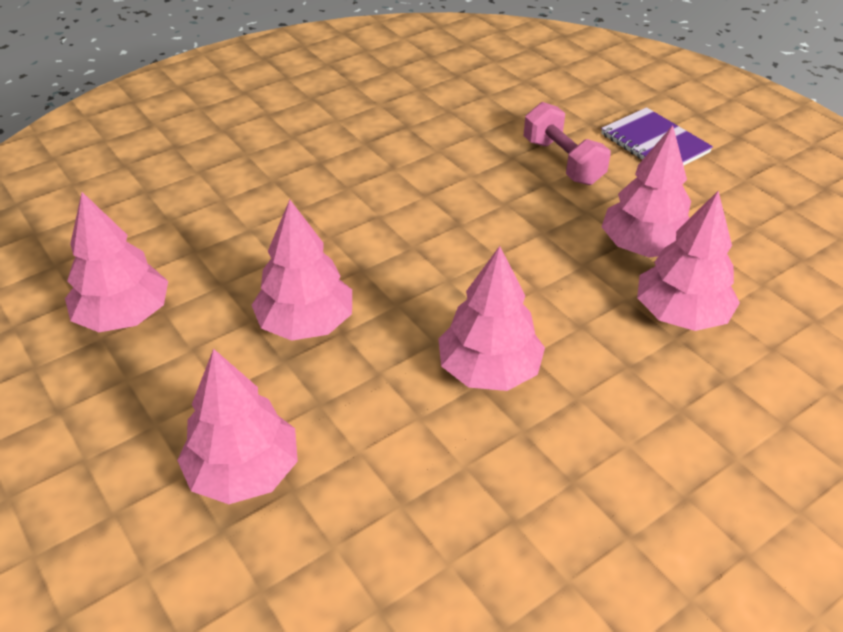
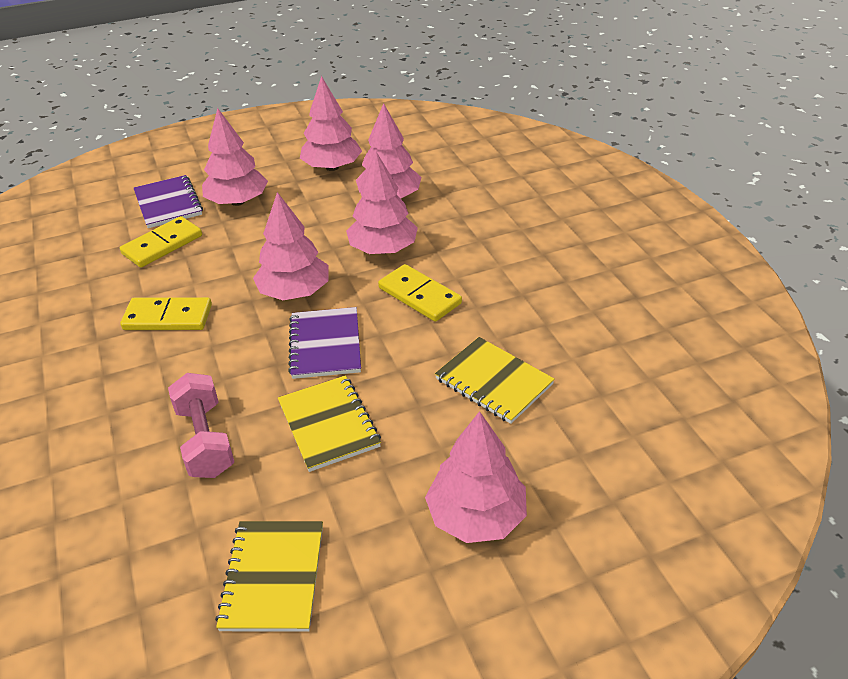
purple notebook: 1 -> 2
yellow domino: 0 -> 3
yellow notebook: 0 -> 3

